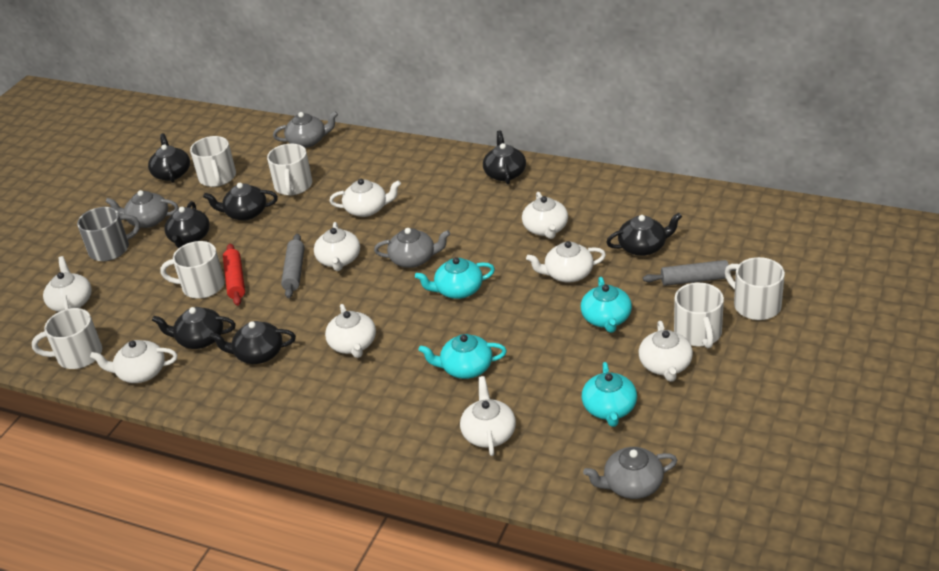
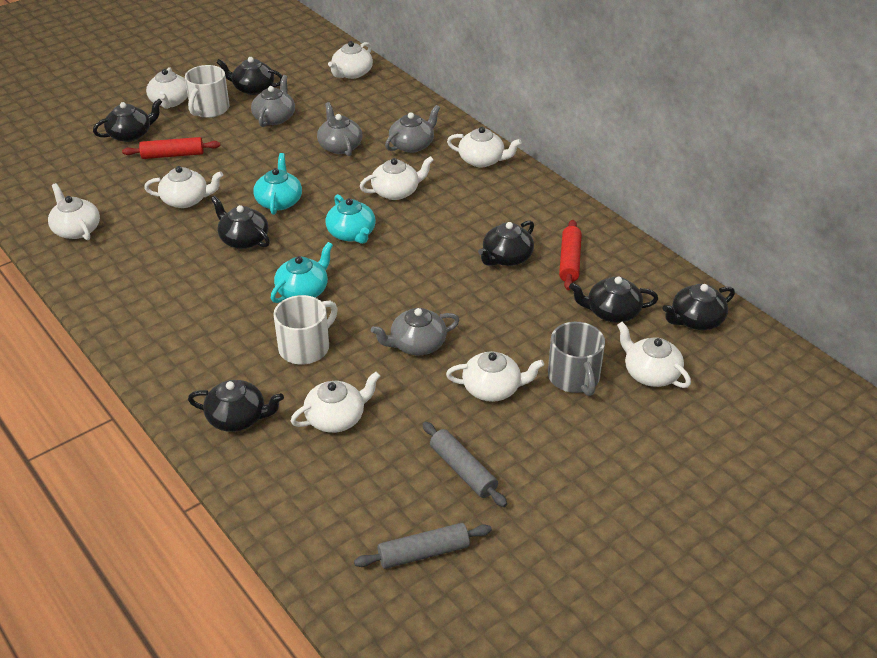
red rolling pin: 1 -> 2
turquoise teapot: 4 -> 3
white mug: 6 -> 2

